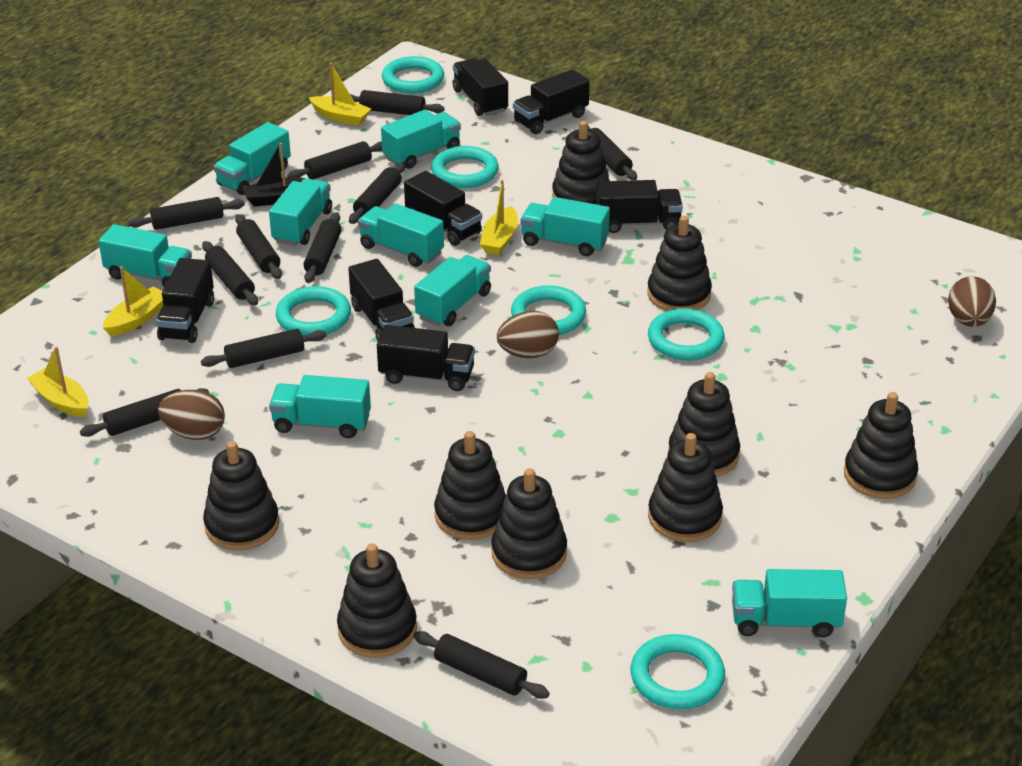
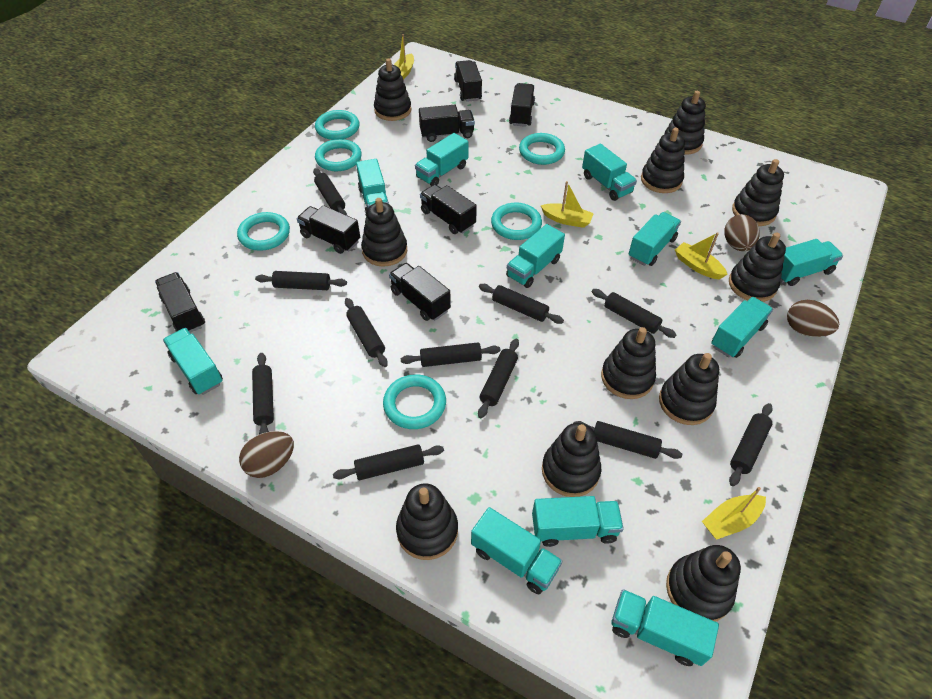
black boat: 1 -> 0
black stacking toy: 9 -> 11
turquoise truck: 9 -> 11

